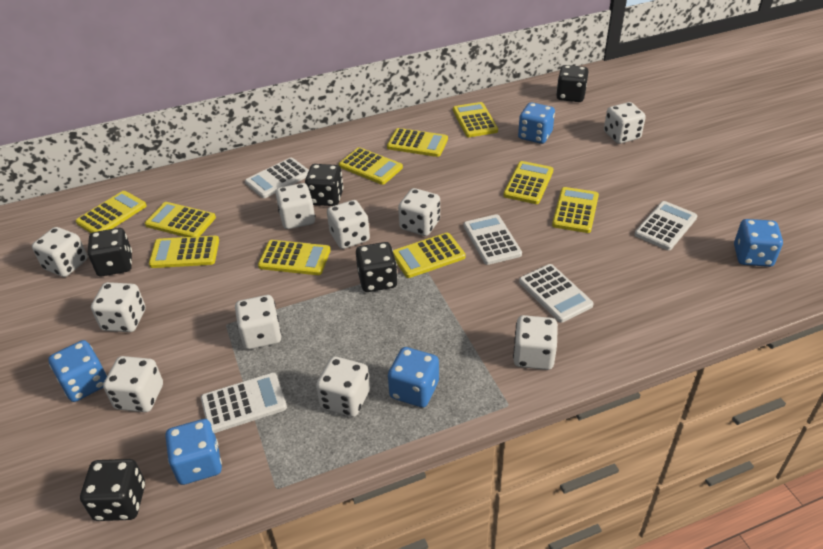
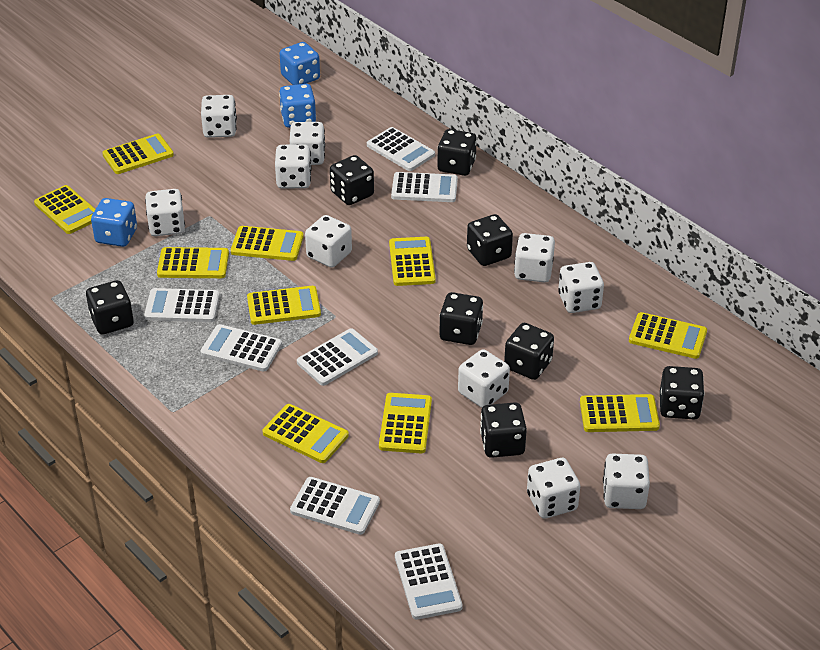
black dice: 5 -> 8
blue dice: 5 -> 3
white calculator: 5 -> 7

